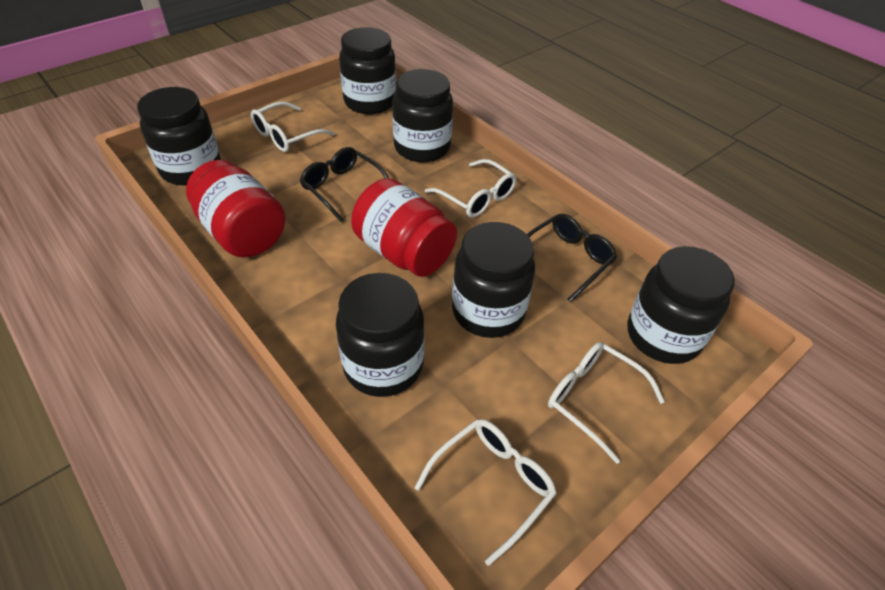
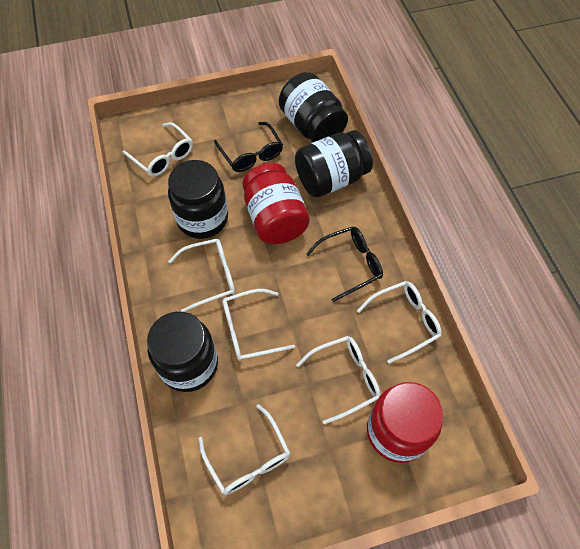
black jar: 6 -> 4
white glasses: 4 -> 6

